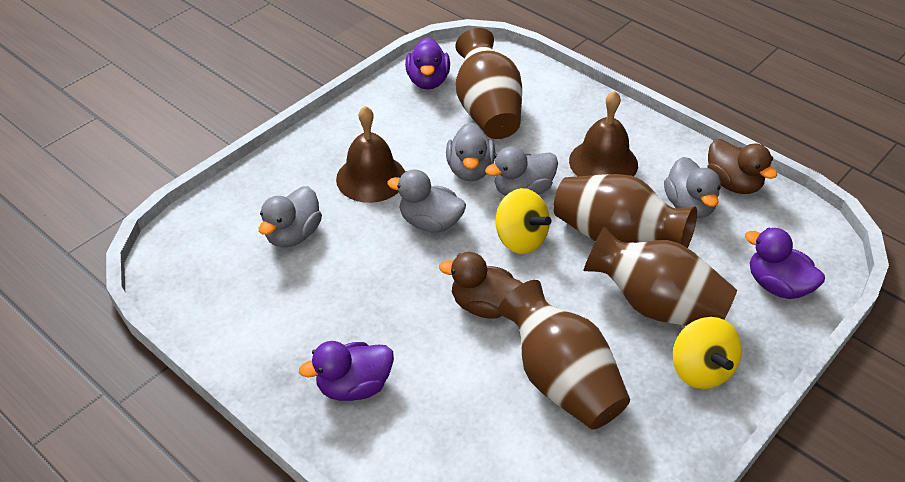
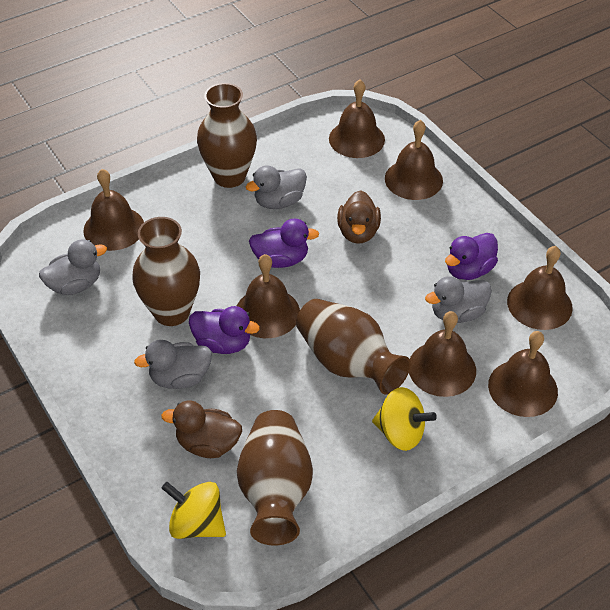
brown bell: 2 -> 7
grey duck: 5 -> 4

